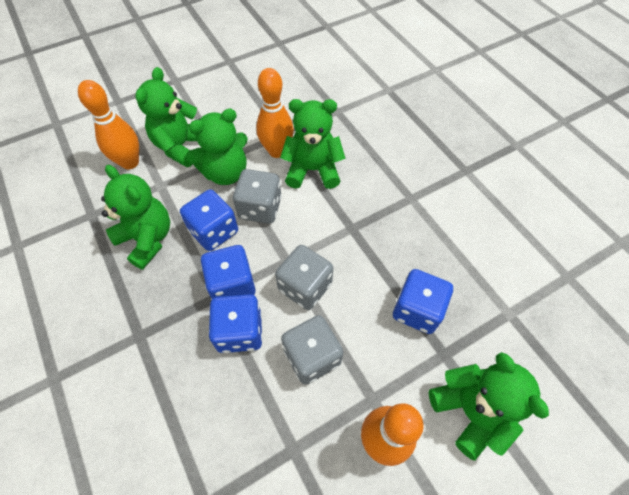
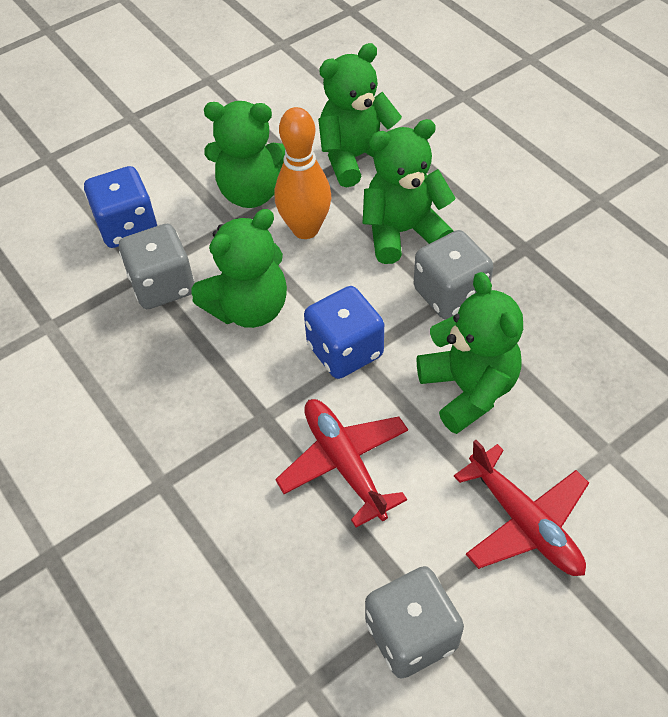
blue dice: 4 -> 2
orange bowling pin: 3 -> 1
red plane: 0 -> 2

